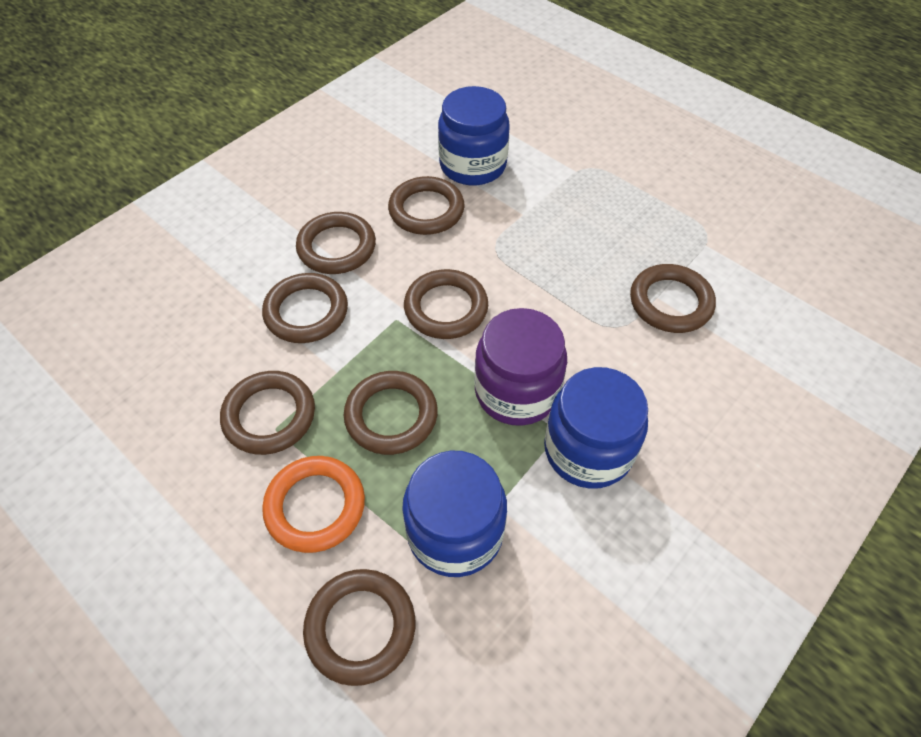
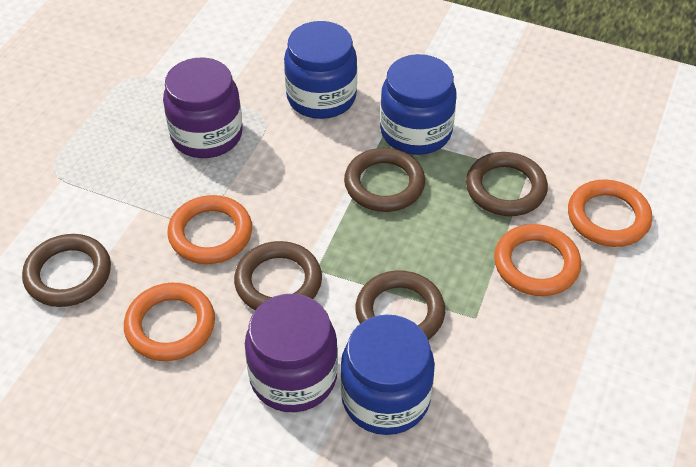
brown ring: 8 -> 5
orange ring: 1 -> 4
purple jar: 1 -> 2

